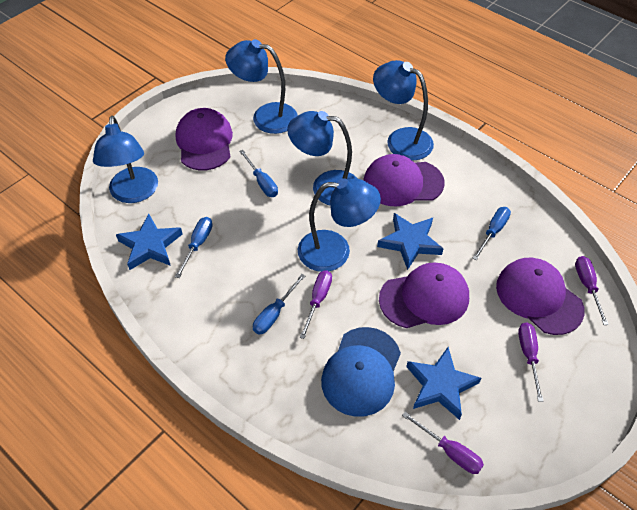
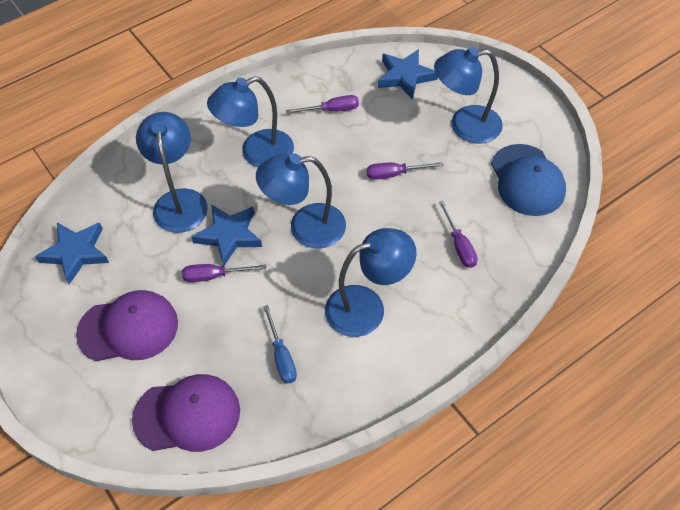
blue screwdriver: 4 -> 1
purple cap: 4 -> 2

